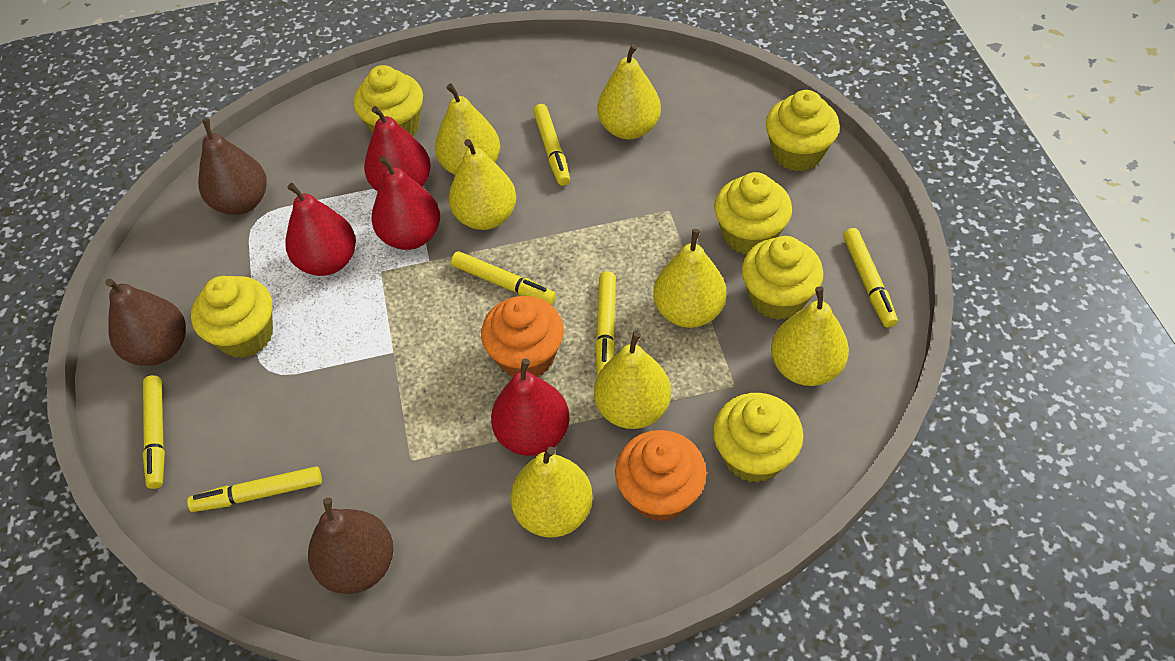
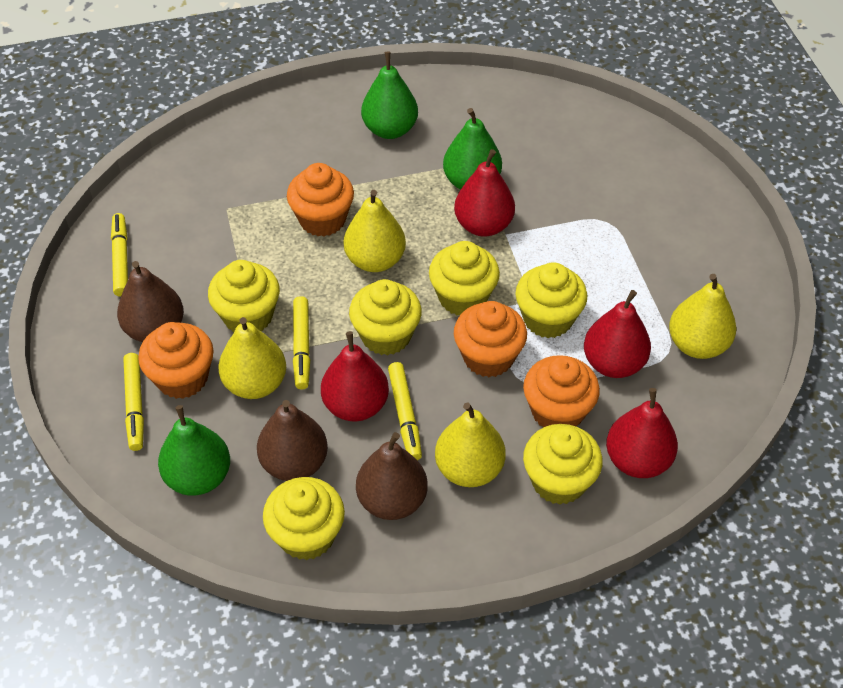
green pear: 0 -> 3
orange cupcake: 2 -> 4
yellow marker: 6 -> 4
yellow pear: 7 -> 4

